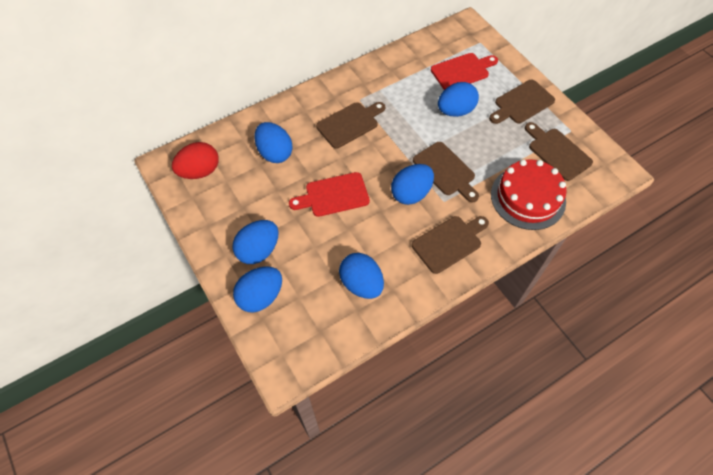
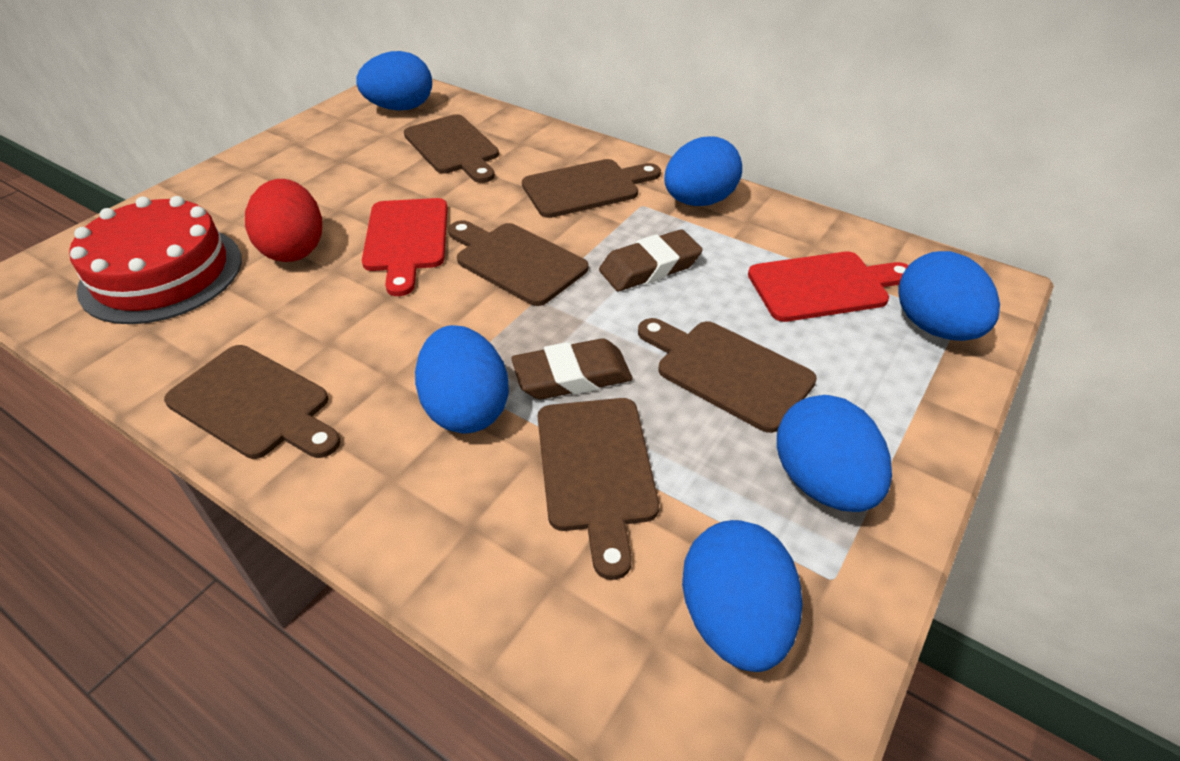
brown cutting board: 5 -> 6
brown eraser: 0 -> 2

